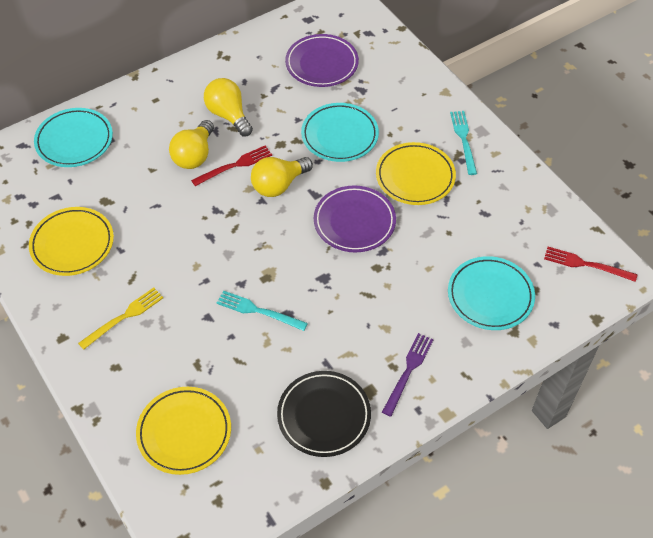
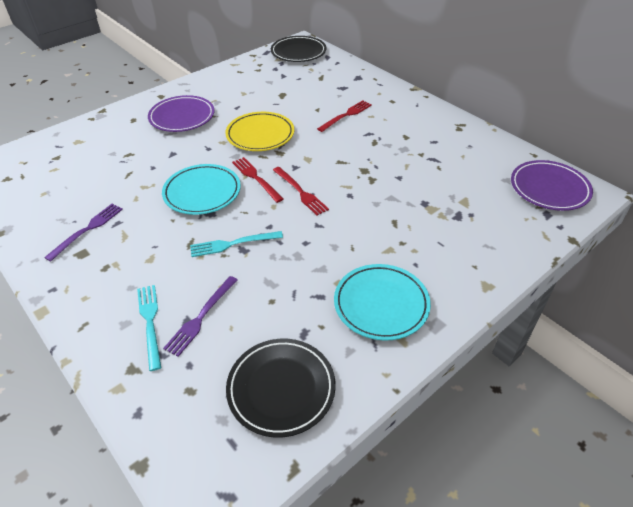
black plate: 1 -> 2
purple fork: 1 -> 2
red fork: 2 -> 3
turquoise plate: 3 -> 2
yellow fork: 1 -> 0
yellow light bulb: 3 -> 0
yellow plate: 3 -> 1

